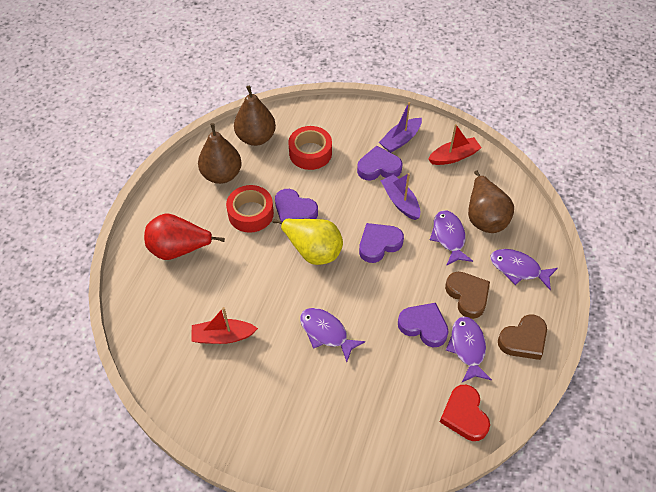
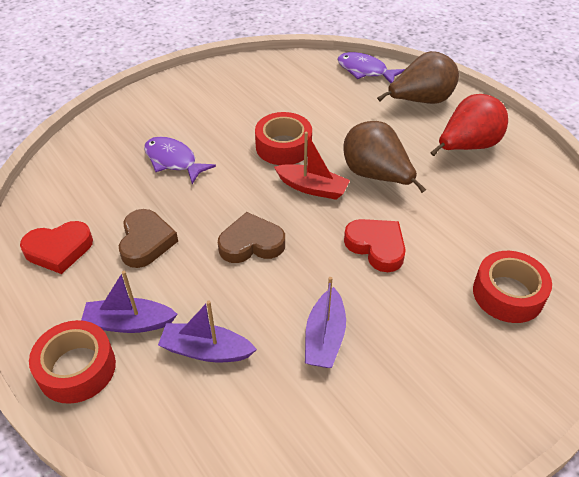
brown pear: 3 -> 2
purple boat: 2 -> 3
purple fish: 4 -> 2
purple heart: 4 -> 0
red boat: 2 -> 1
red heart: 1 -> 2
red tape: 2 -> 3
yellow pear: 1 -> 0

